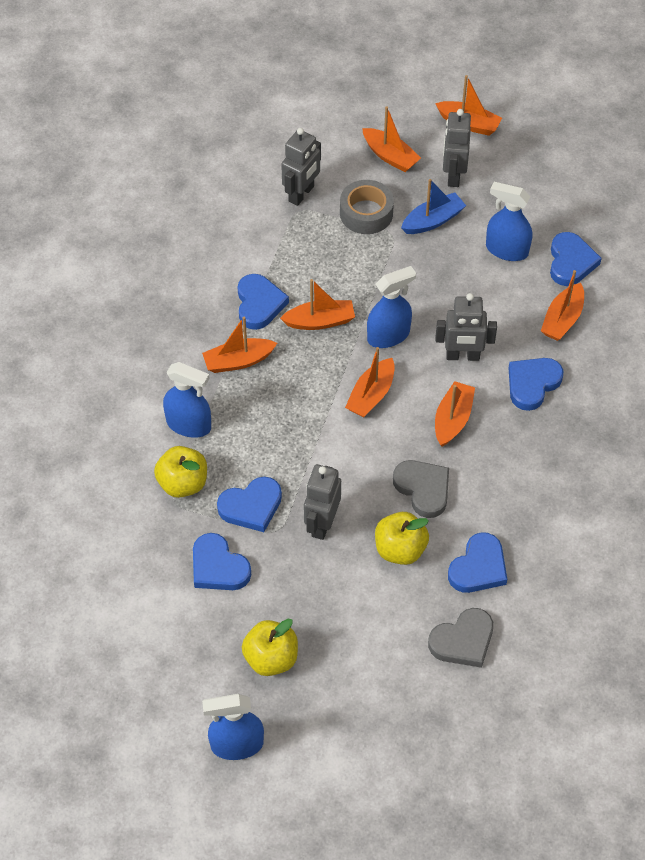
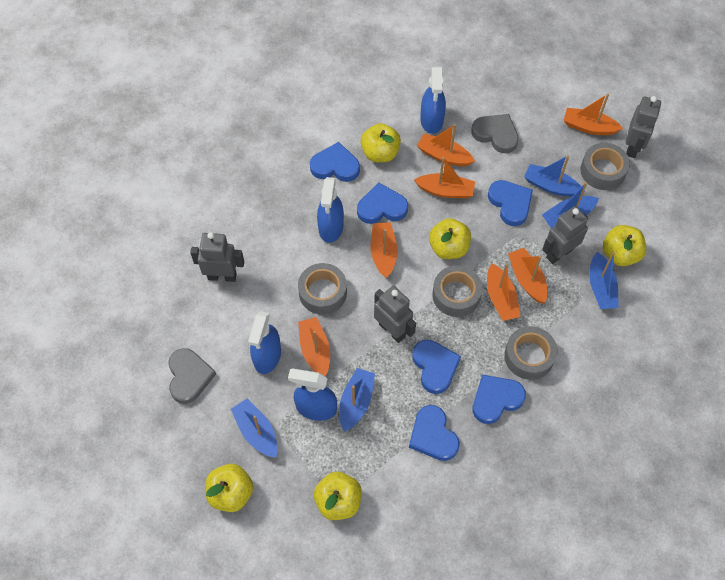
blue boat: 1 -> 5
grey tape: 1 -> 4
yellow apple: 3 -> 5

